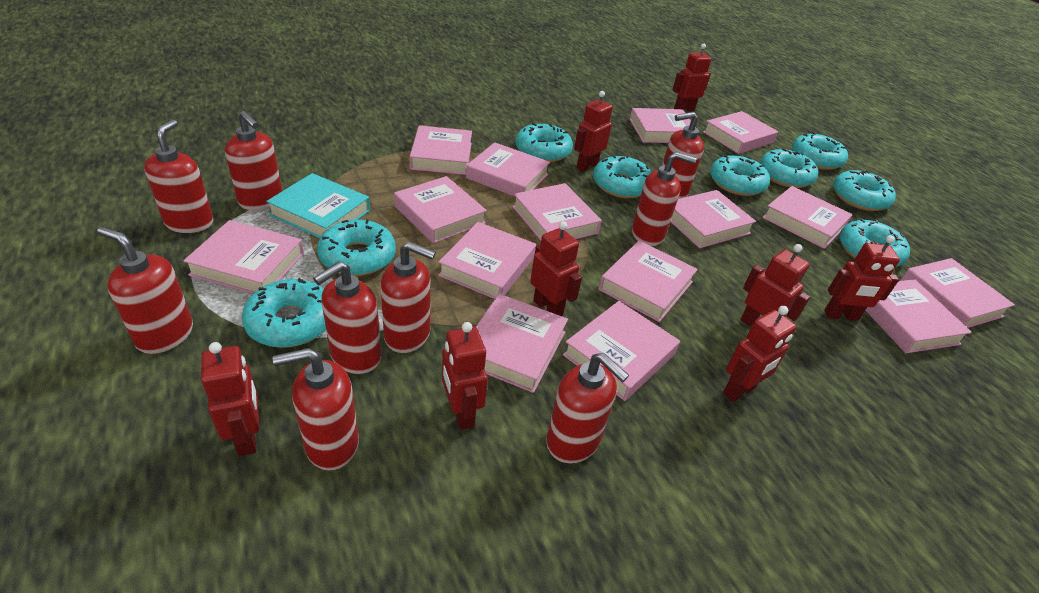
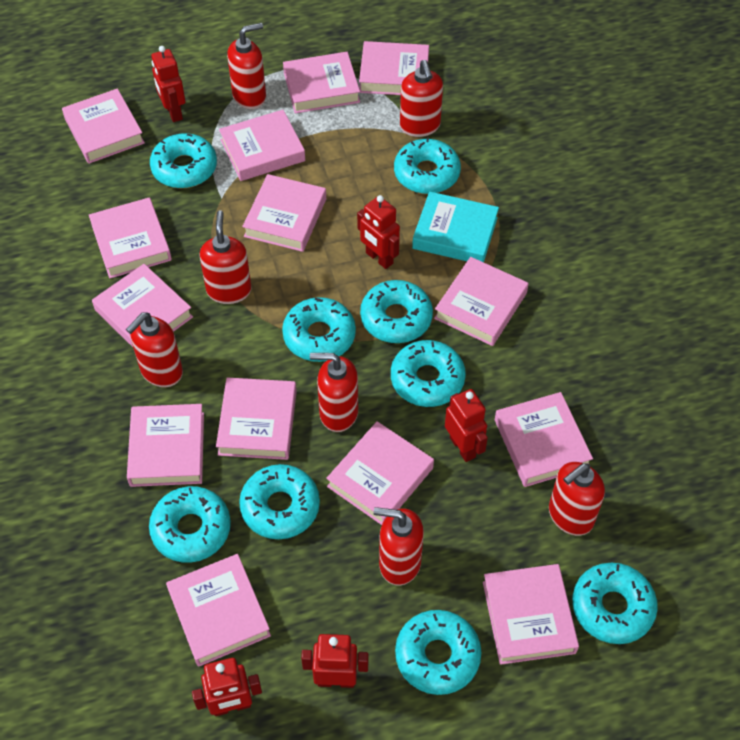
pink book: 15 -> 14
red robot: 8 -> 5
red soap dispenser: 9 -> 7

